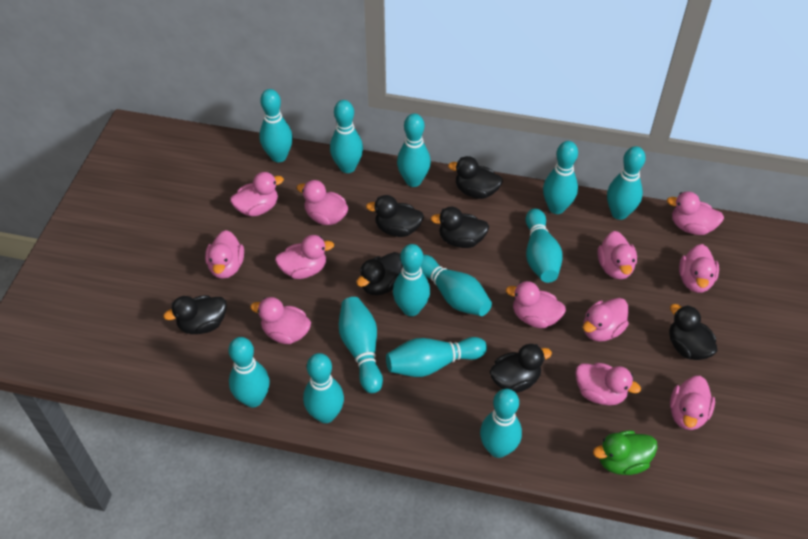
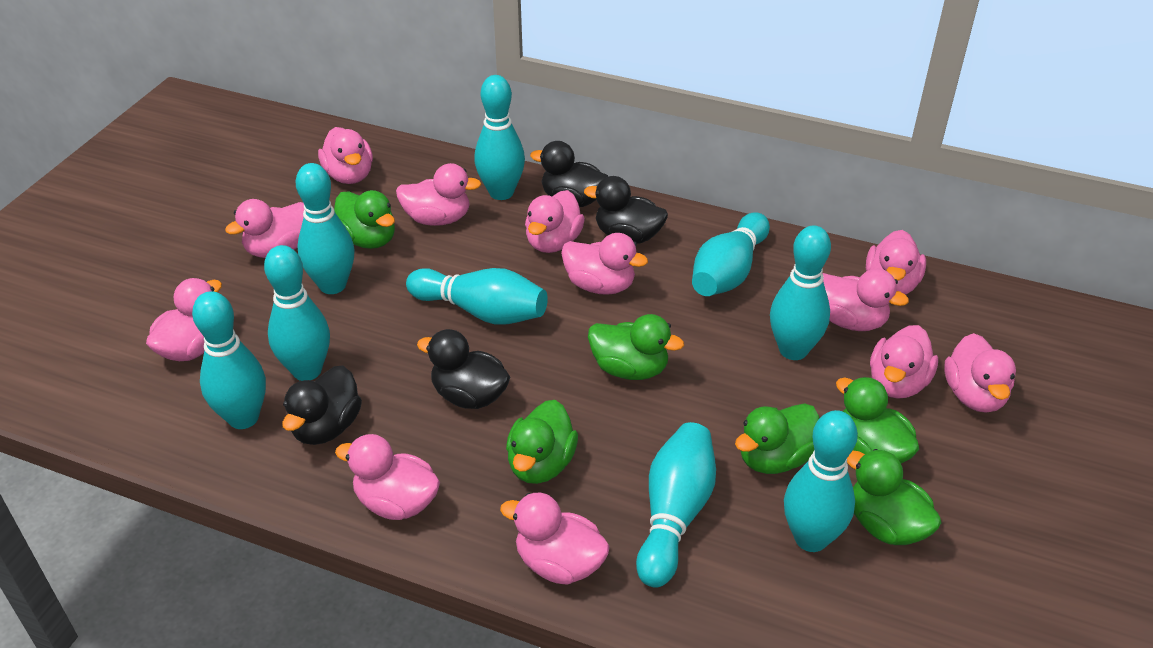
black duck: 7 -> 4
green duck: 1 -> 6
turquoise bowling pin: 13 -> 9

